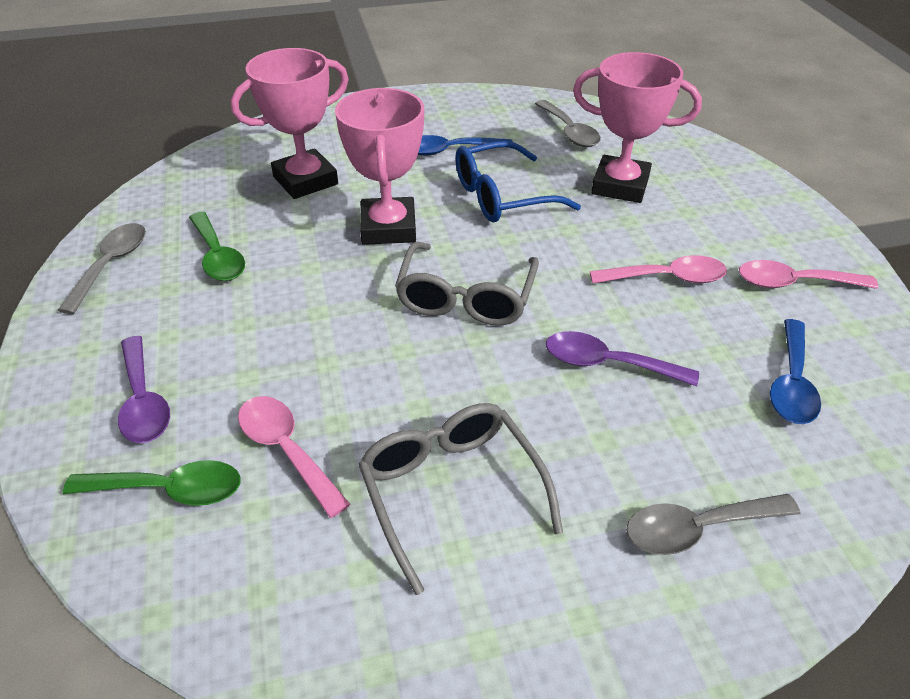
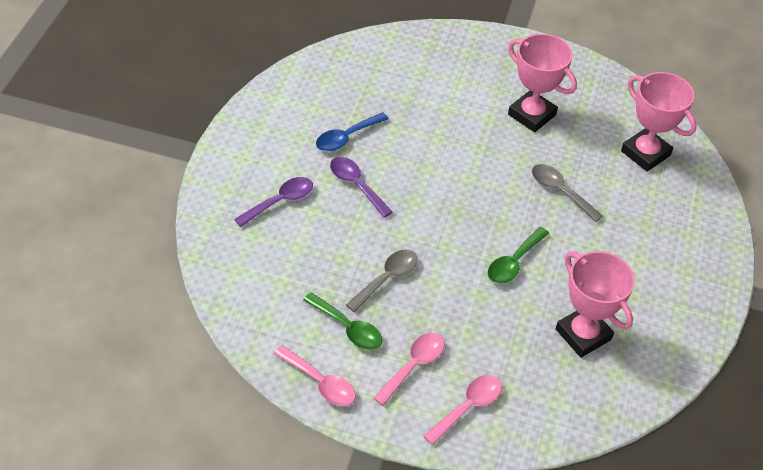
blue glasses: 1 -> 0
blue spoon: 2 -> 1
grey glasses: 2 -> 0
grey spoon: 3 -> 2

